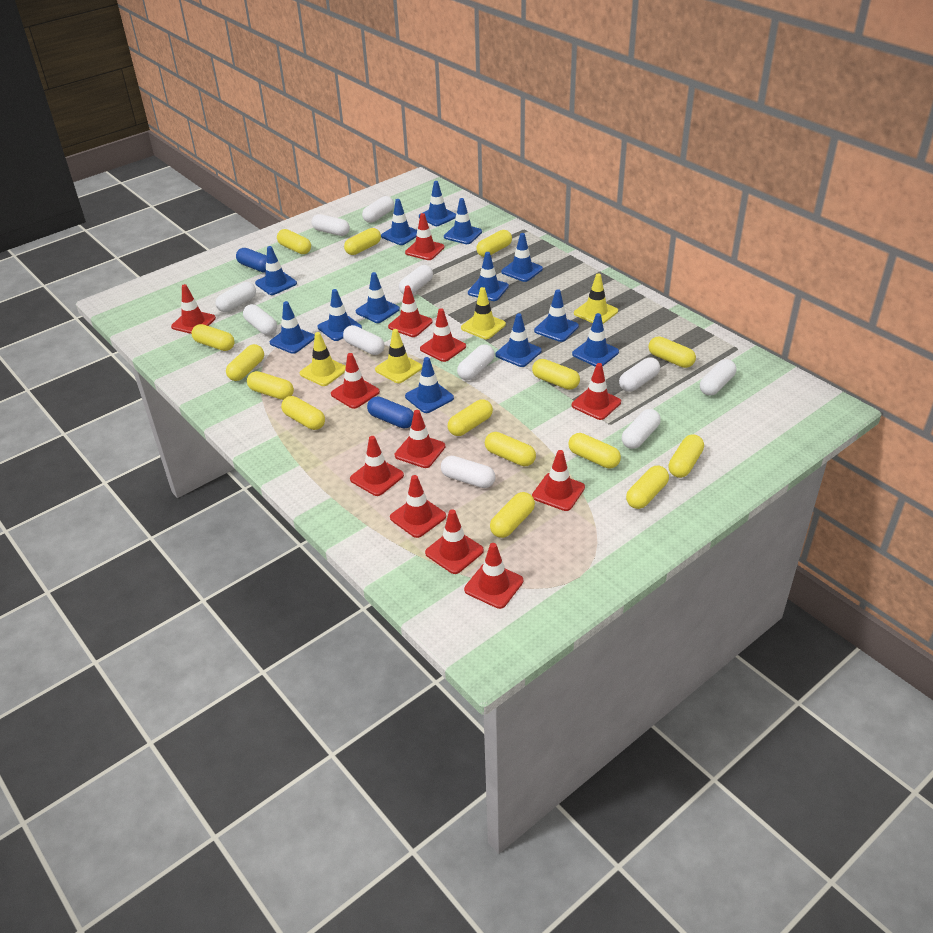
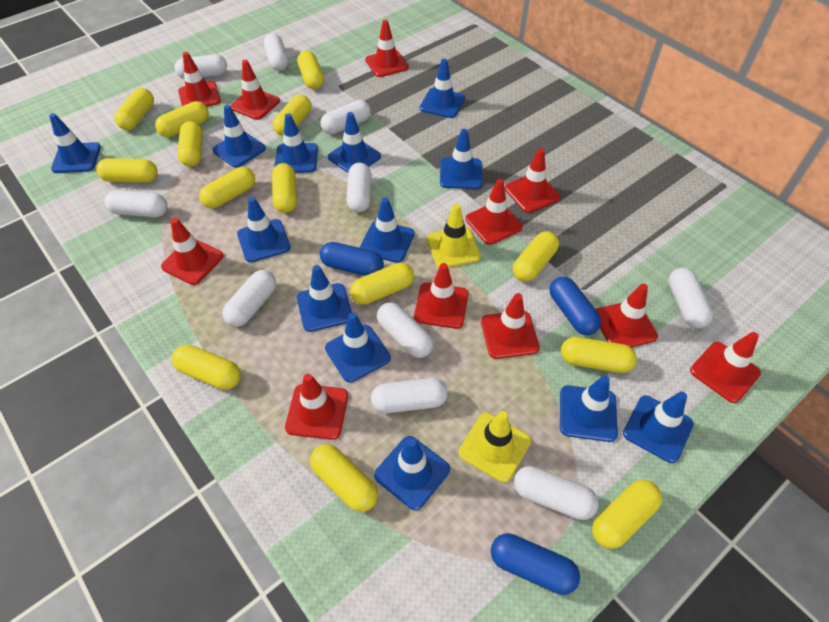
blue capsule: 2 -> 3
red traffic cone: 12 -> 11
white capsule: 11 -> 10
yellow capsule: 15 -> 14
yellow traffic cone: 4 -> 2

